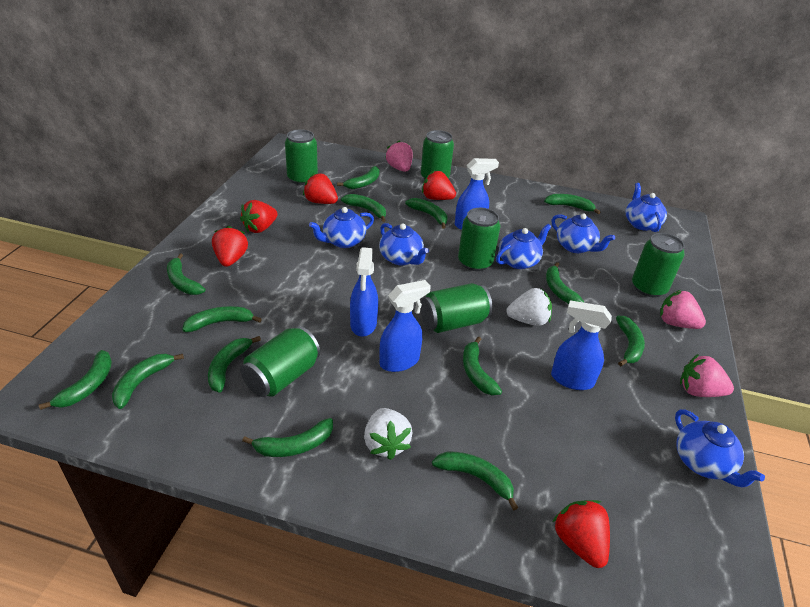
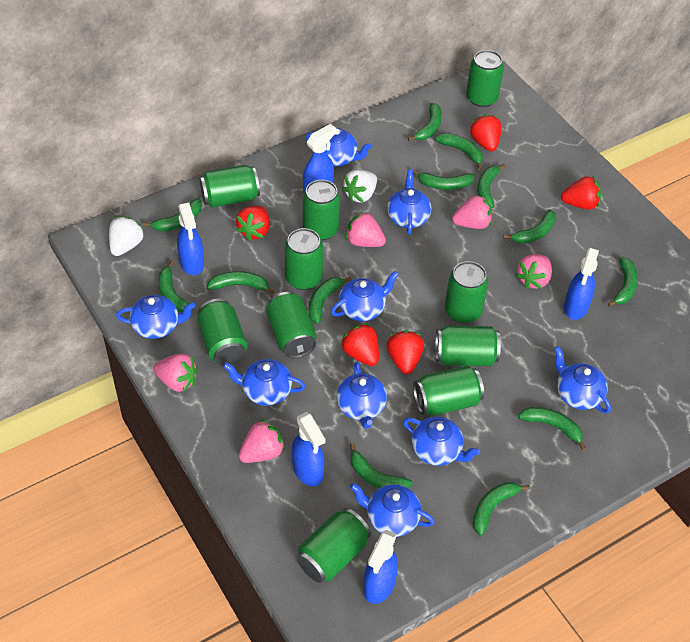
blue spray bottle: 4 -> 5
blue teapot: 6 -> 9
green banana: 14 -> 13
green can: 6 -> 10
pink strawberry: 3 -> 5

